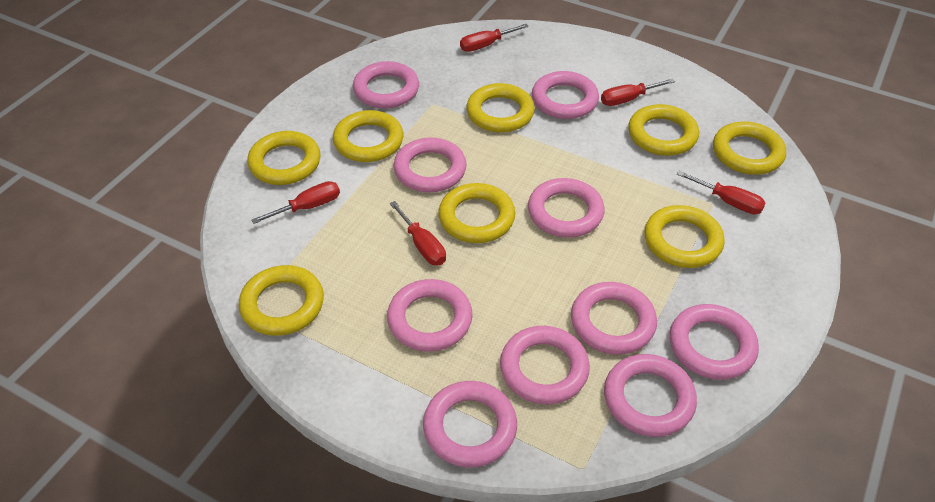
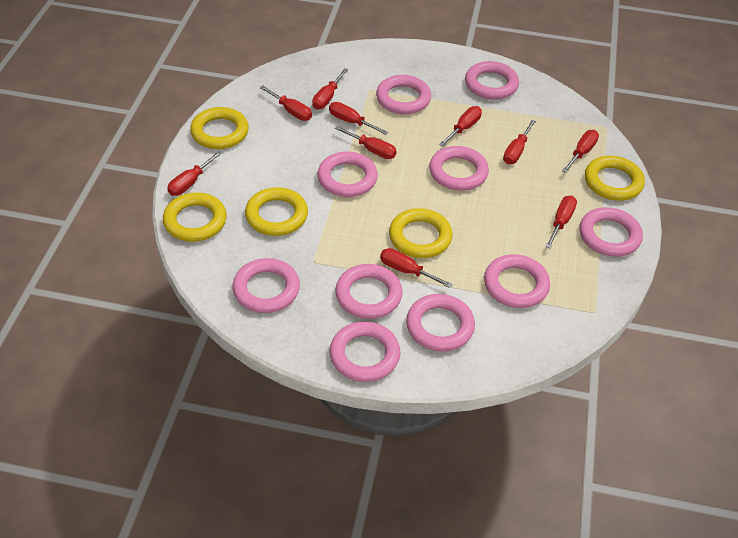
red screwdriver: 5 -> 10
yellow ring: 8 -> 5

